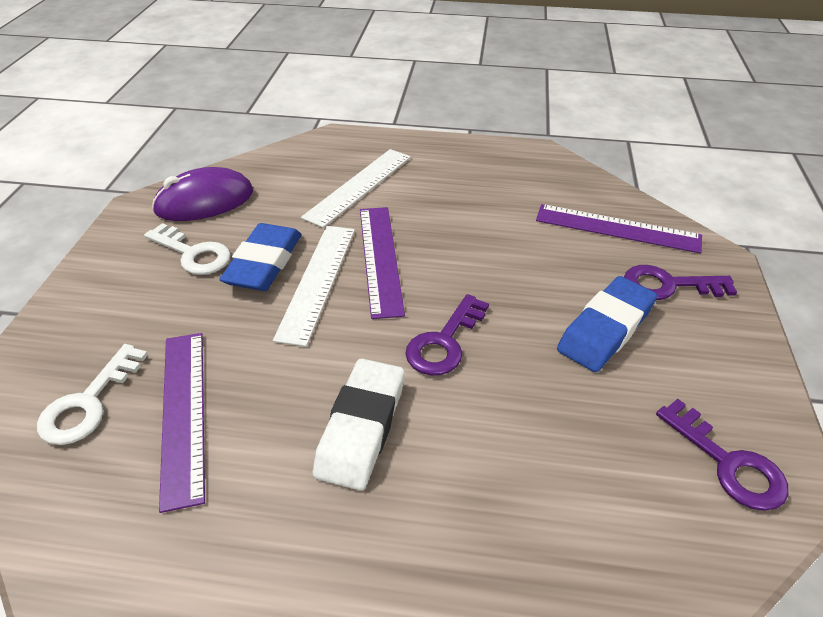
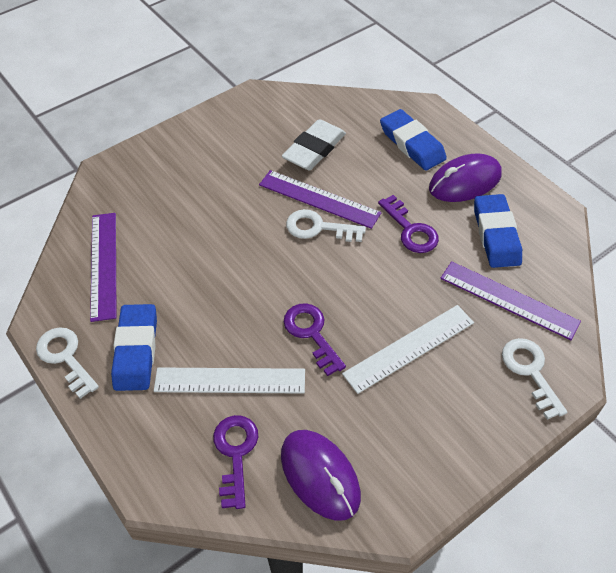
blue eraser: 2 -> 3
purple mouse: 1 -> 2
white key: 2 -> 3

